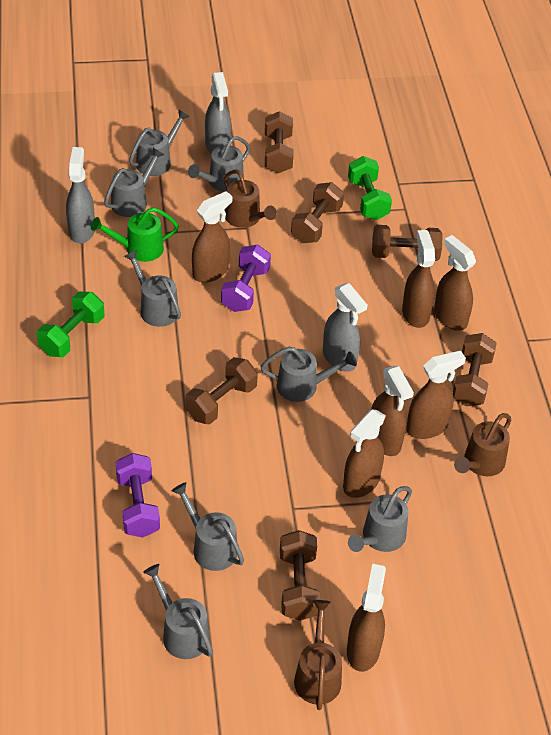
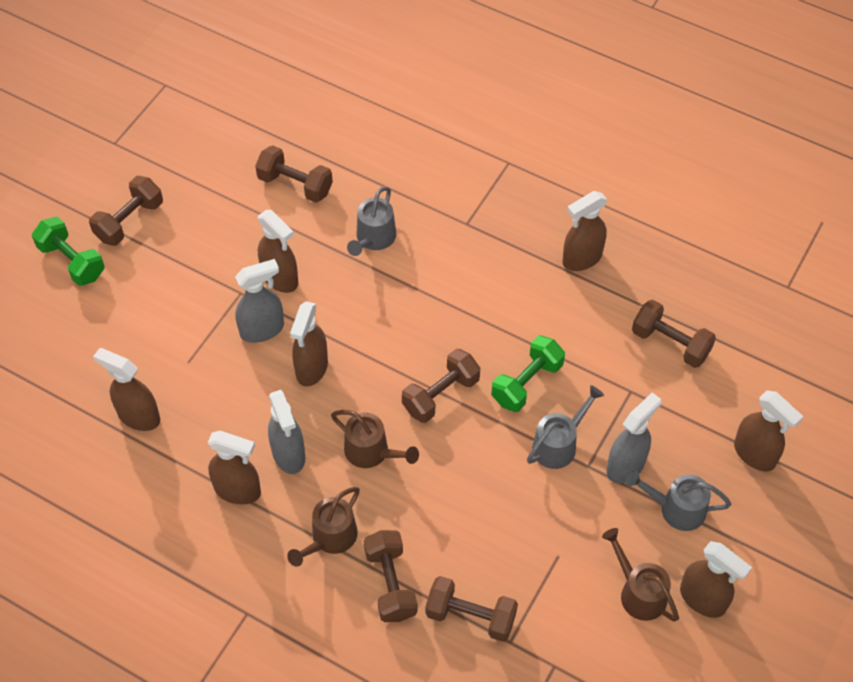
green watering can: 1 -> 0
grey watering can: 8 -> 3
purple dumbbell: 2 -> 0

